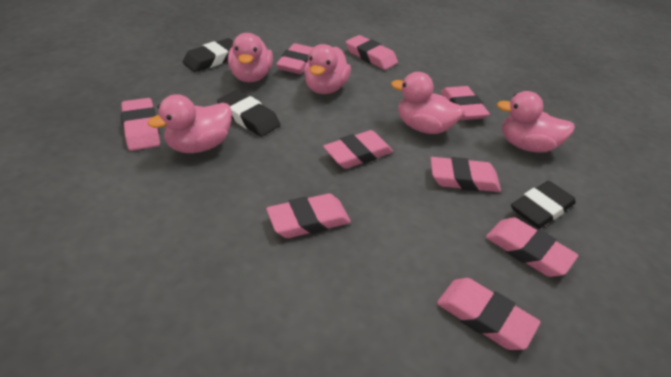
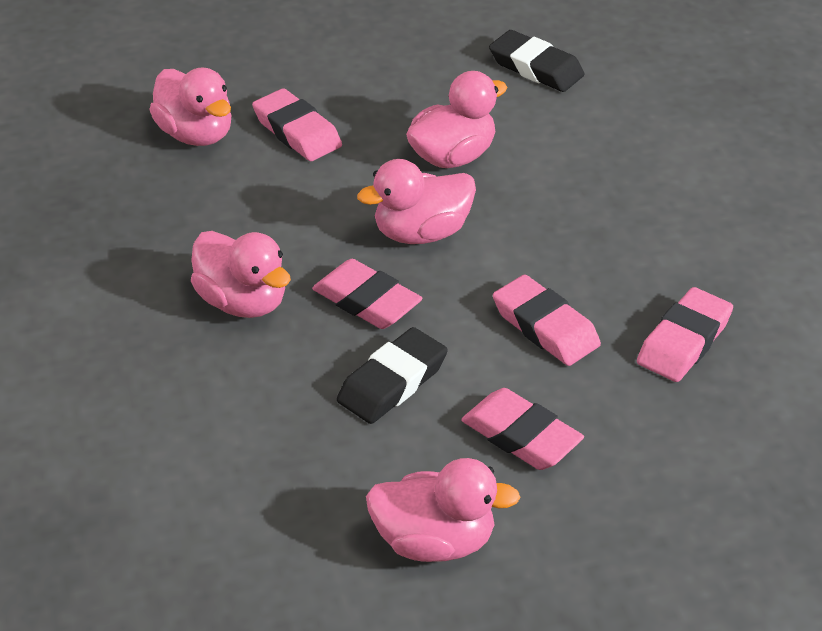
black eraser: 3 -> 2
pink eraser: 9 -> 5

